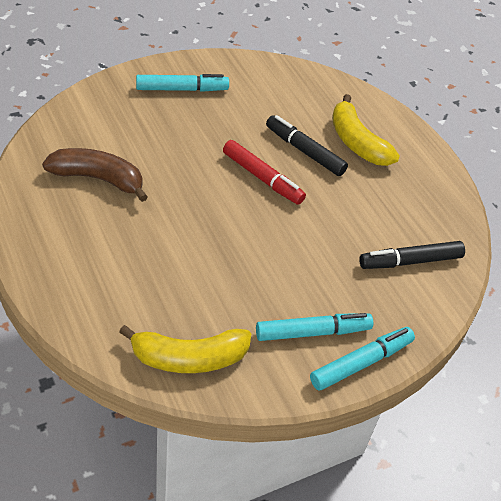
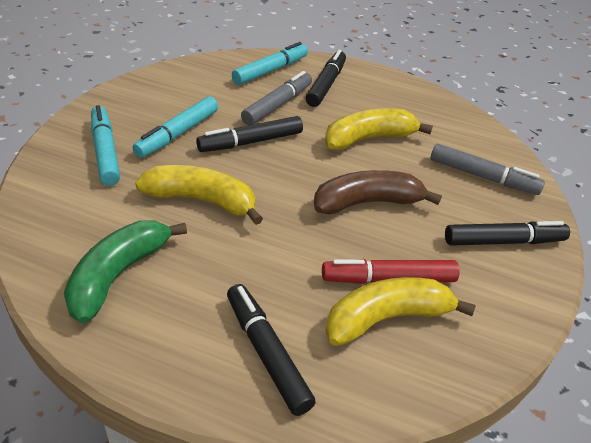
black marker: 2 -> 4
green banana: 0 -> 1
grey marker: 0 -> 2
yellow banana: 2 -> 3

